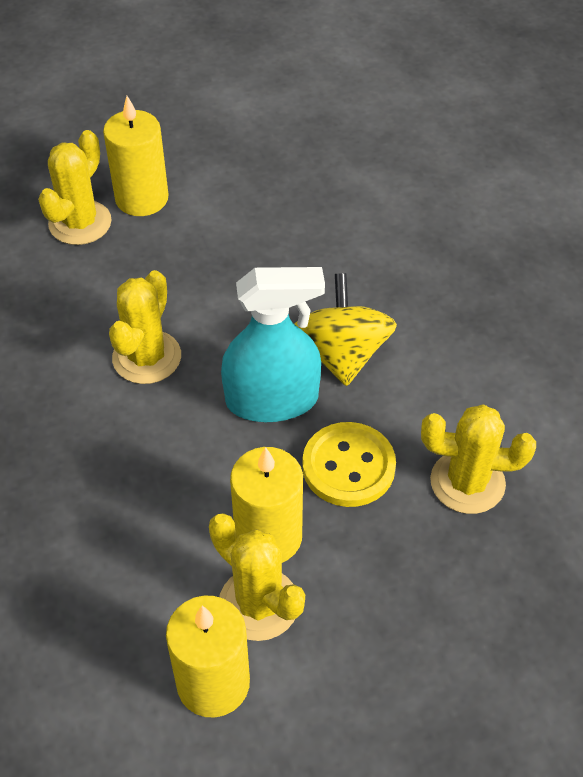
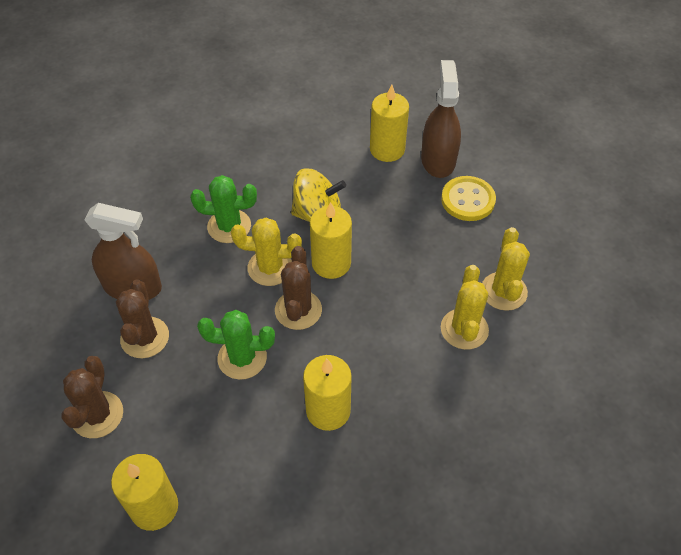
brown cactus: 0 -> 3
brown spray bottle: 0 -> 2
green cactus: 0 -> 2
turquoise spray bottle: 1 -> 0
yellow cactus: 4 -> 3
yellow candle: 3 -> 4

